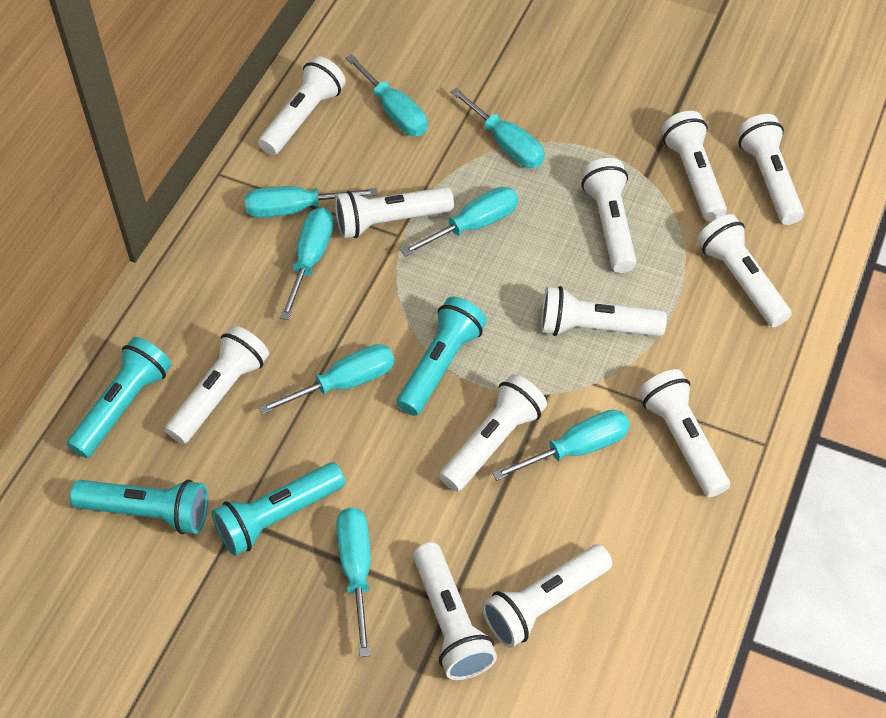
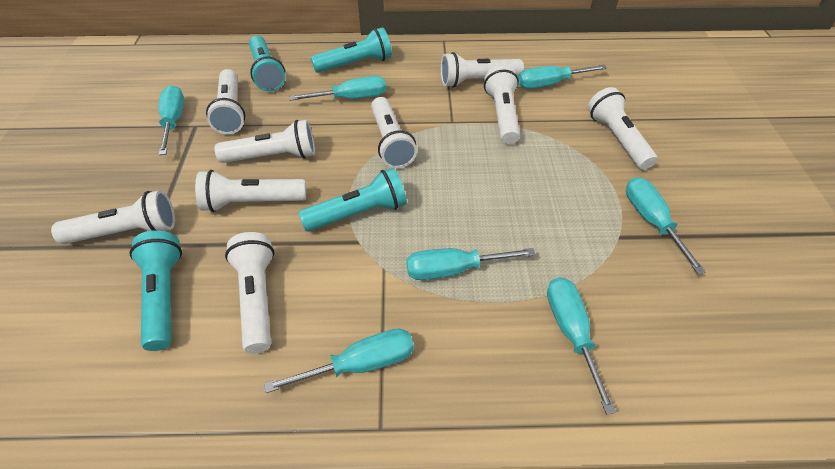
turquoise screwdriver: 8 -> 7
white flashlight: 12 -> 9

